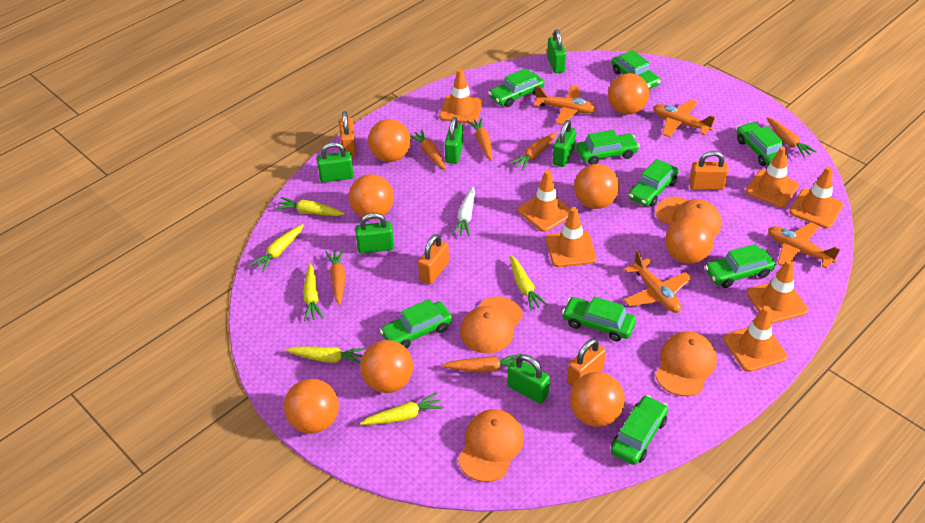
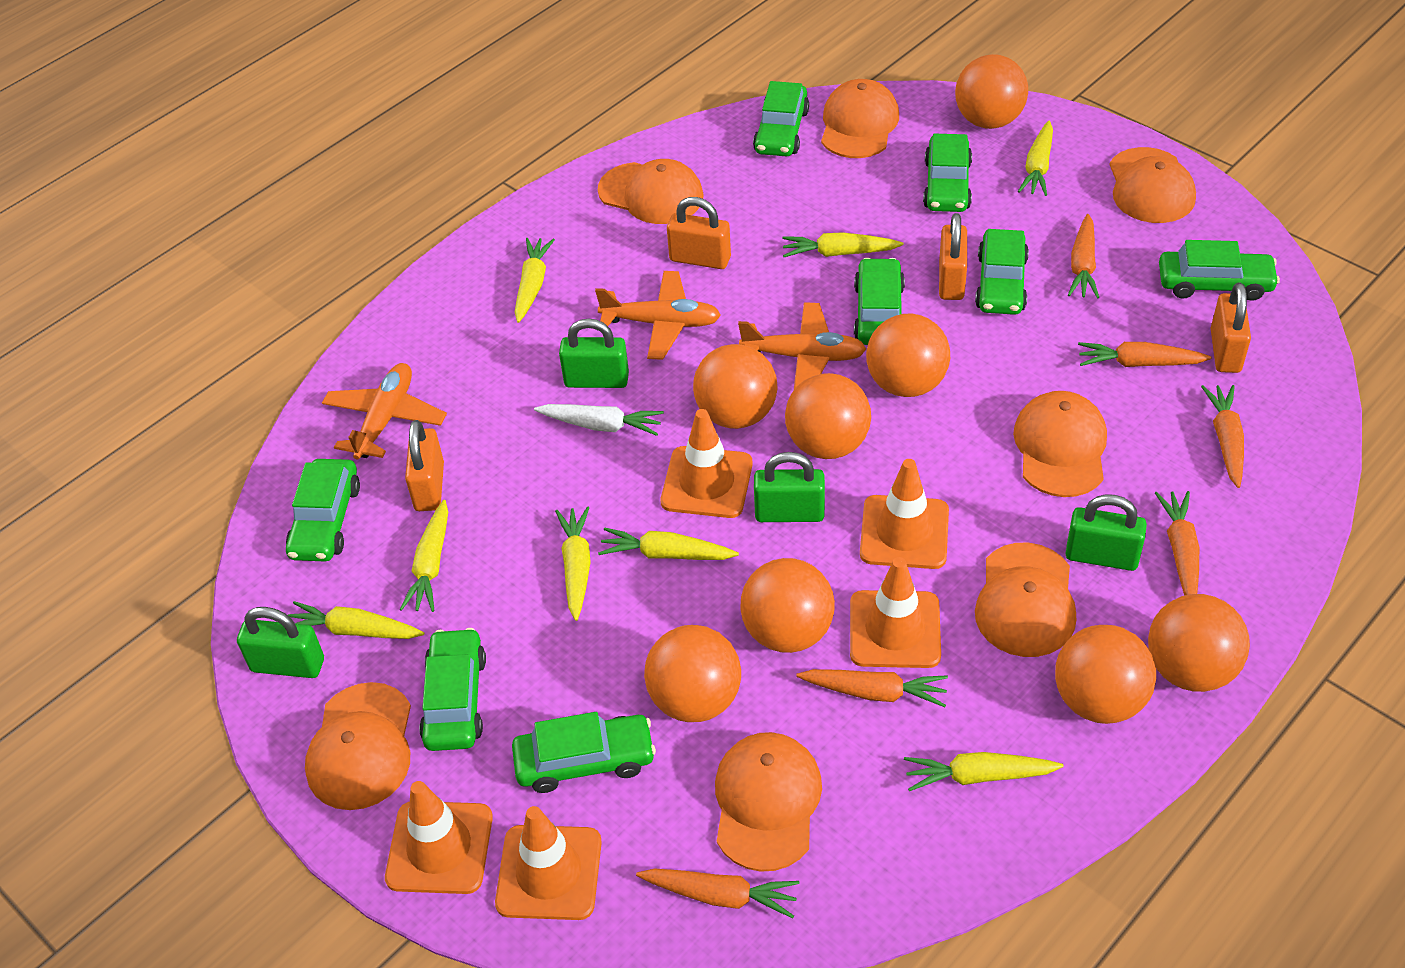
green car: 9 -> 8
green padlock: 6 -> 4
orange cap: 4 -> 7
orange plane: 4 -> 3
orange traffic cone: 7 -> 5
yellow carrot: 6 -> 8

